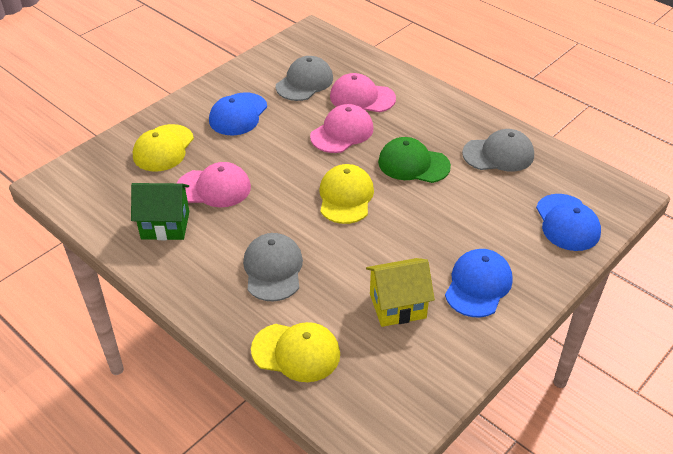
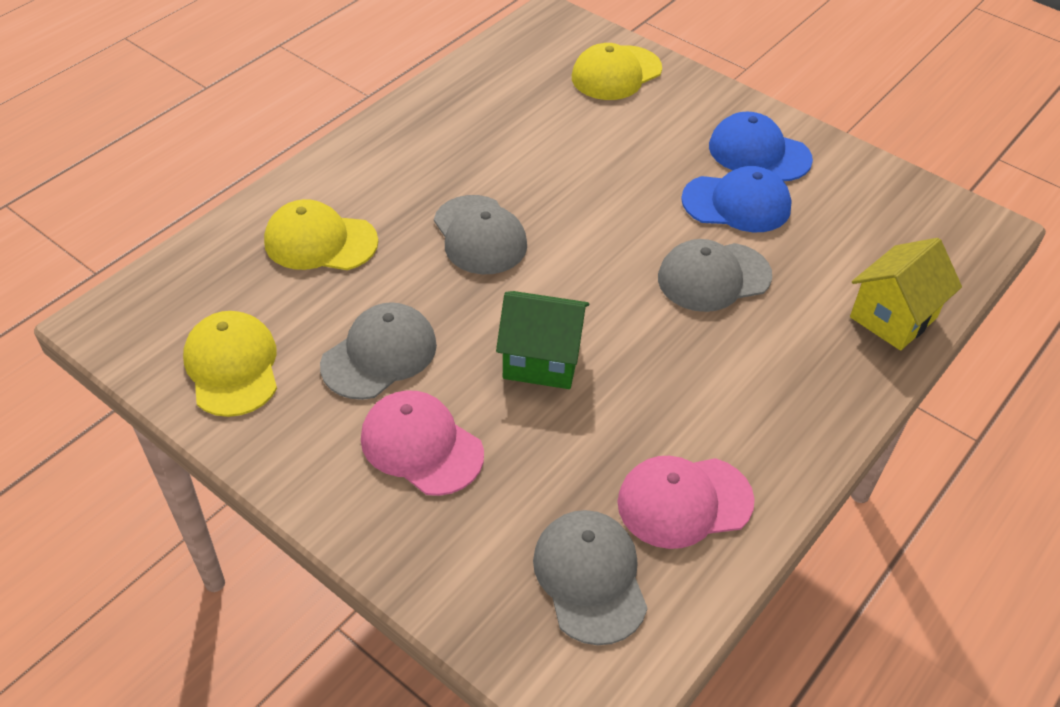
blue cap: 3 -> 2
green cap: 1 -> 0
grey cap: 3 -> 4
pink cap: 3 -> 2

